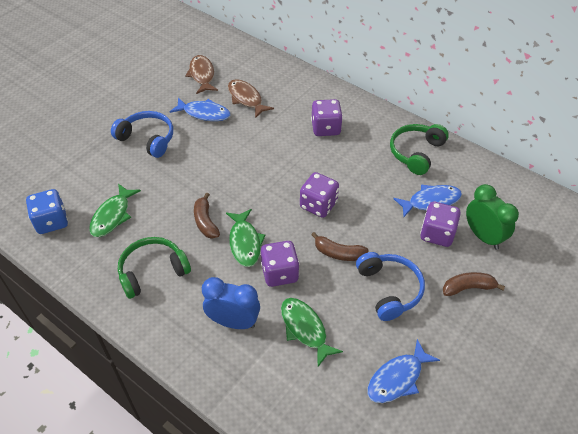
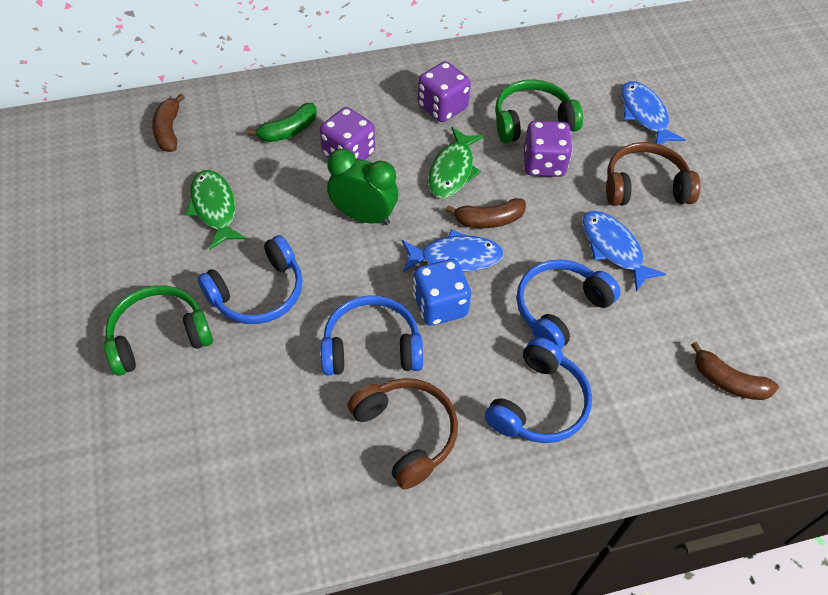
blue clock: 1 -> 0
blue headphones: 2 -> 4
brown fish: 2 -> 0
brown headphones: 0 -> 2
green banana: 0 -> 1
green fish: 3 -> 2
purple dice: 4 -> 3

